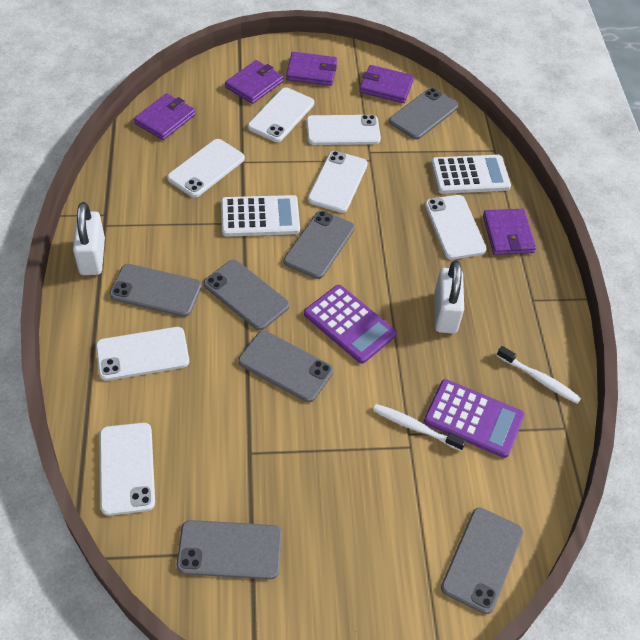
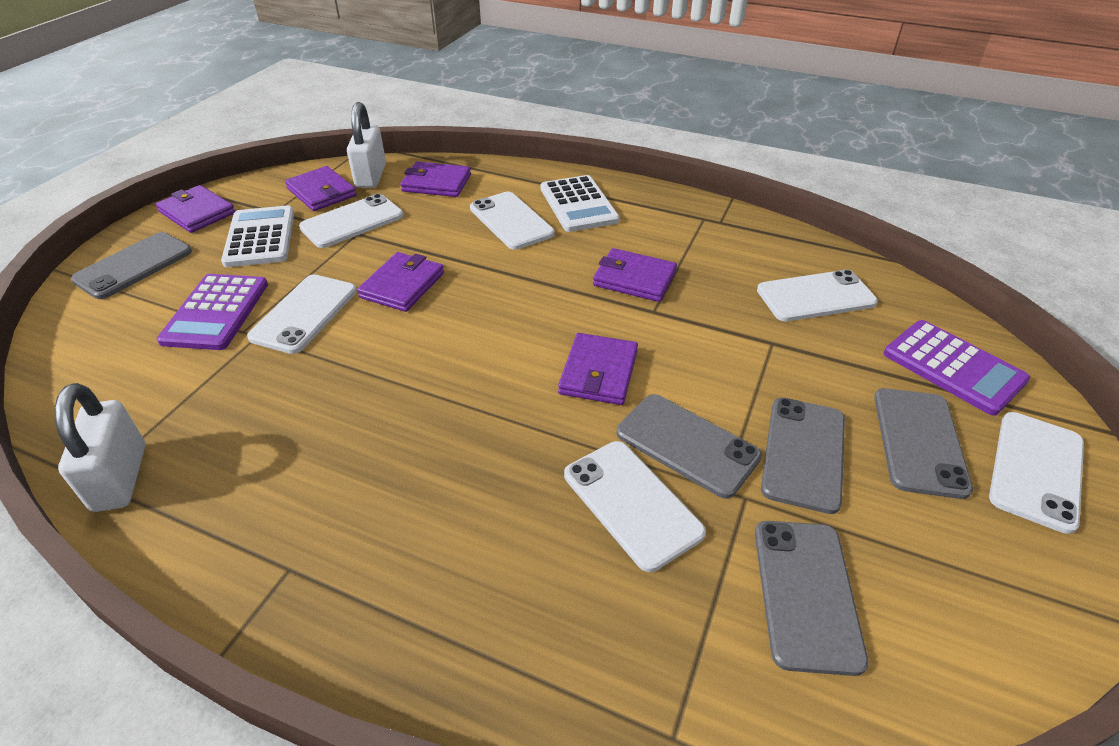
grey phone: 7 -> 5
purple wallet: 5 -> 6
white phone: 7 -> 6
white toothbrush: 2 -> 0

